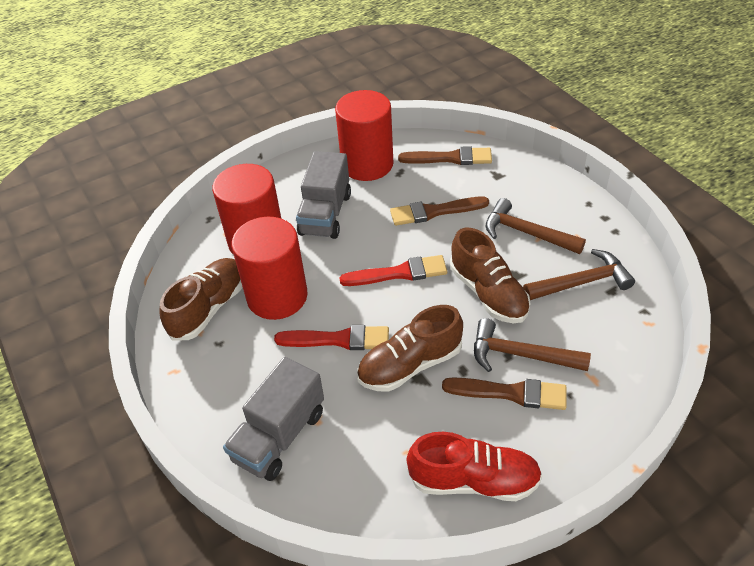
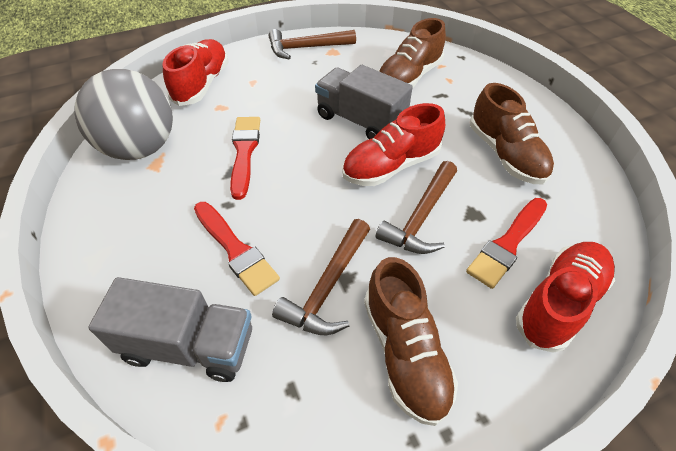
brown brush: 3 -> 0
grey ball: 0 -> 1
red brush: 2 -> 3
red cylinder: 3 -> 0
red shoe: 1 -> 3

